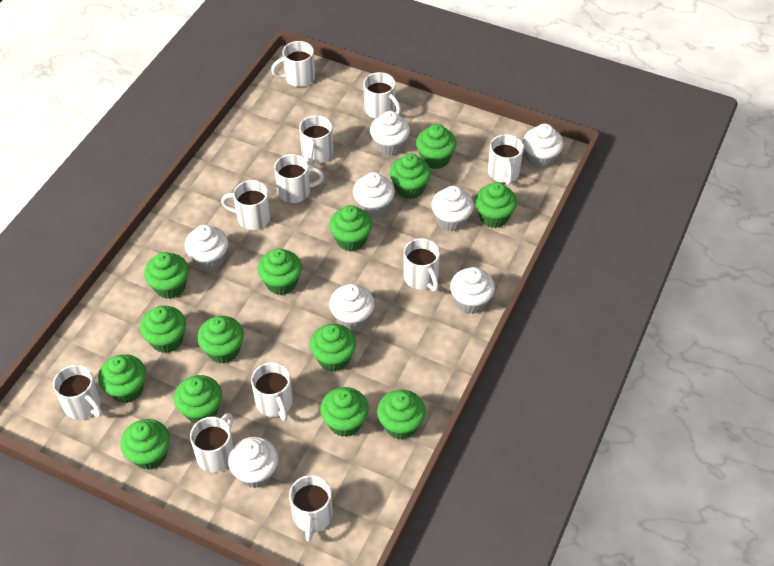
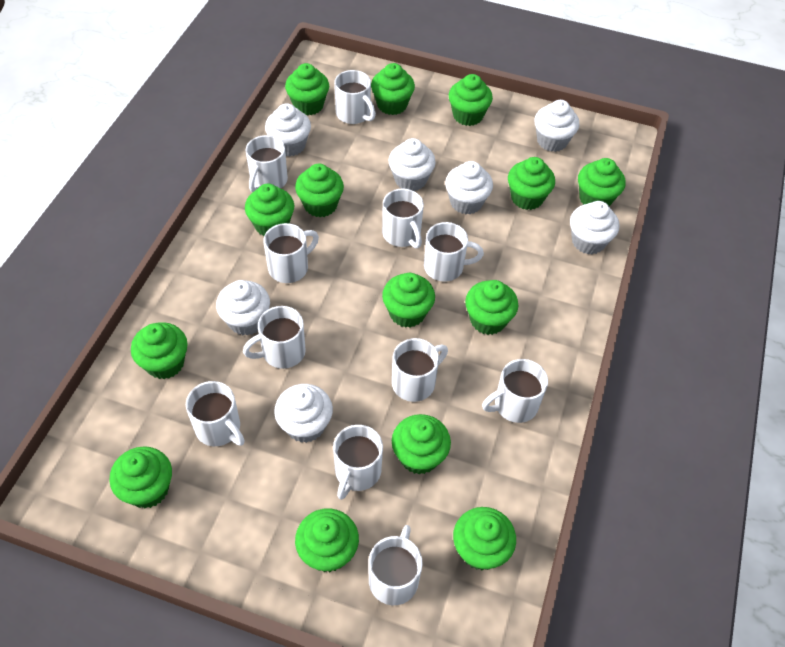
white cupcake: 8 -> 7

